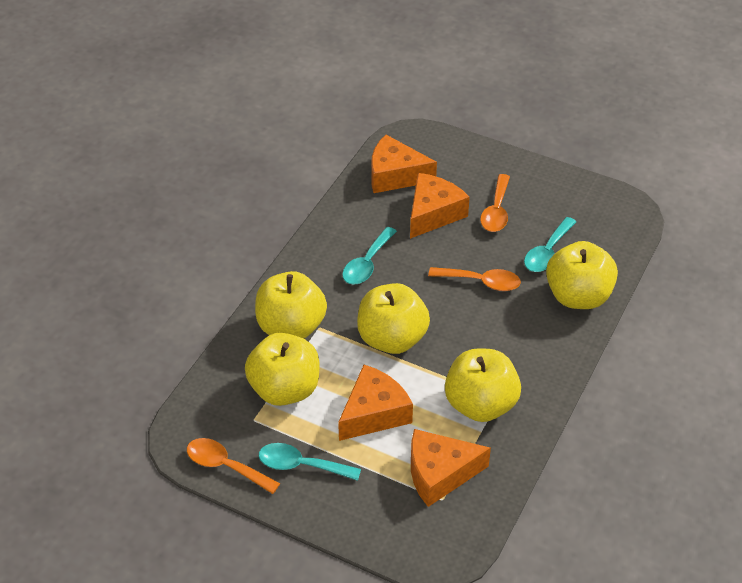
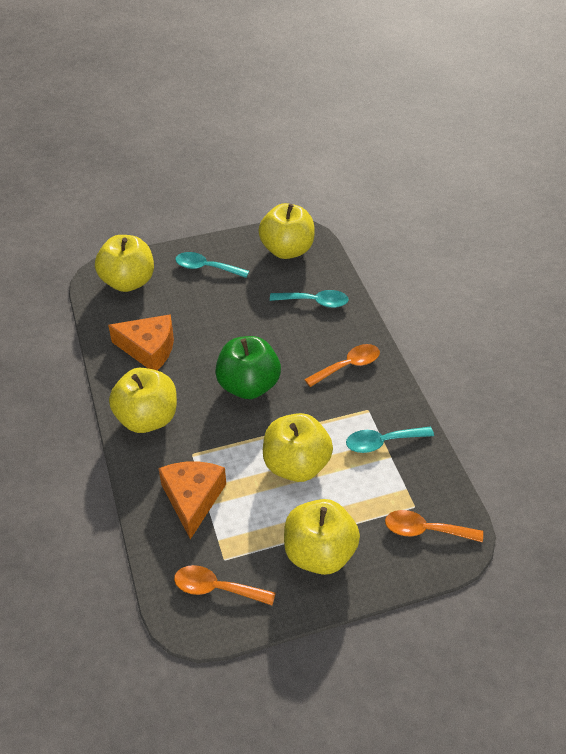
green apple: 0 -> 1
orange cheese: 4 -> 2

